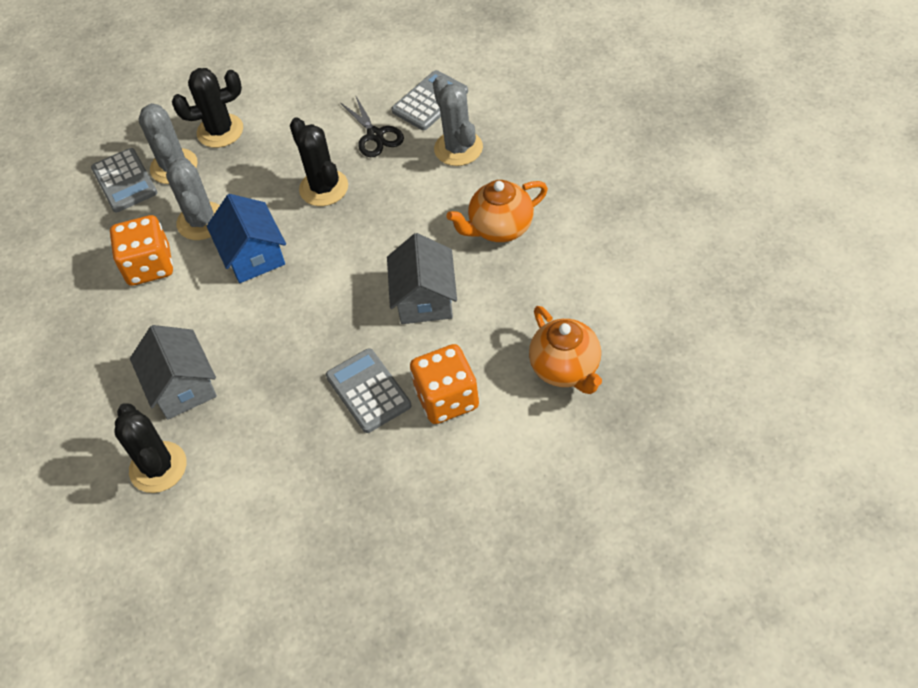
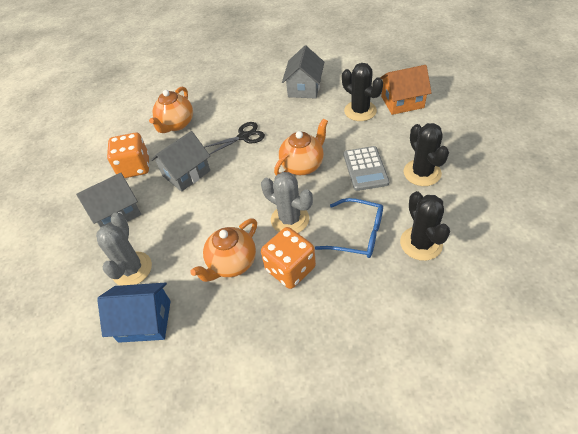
blue glasses: 0 -> 1
grey cactus: 3 -> 2
grey calculator: 3 -> 1
grey house: 2 -> 3
orange house: 0 -> 1
orange teapot: 2 -> 3

